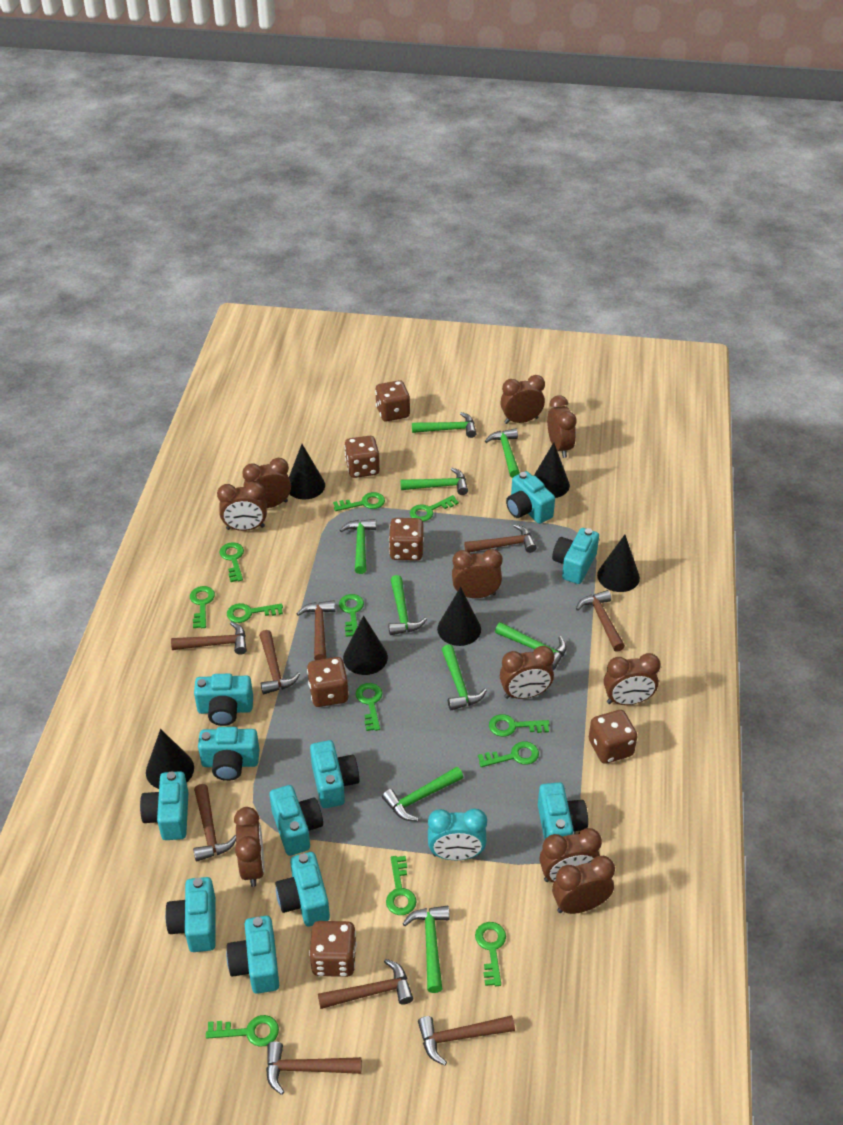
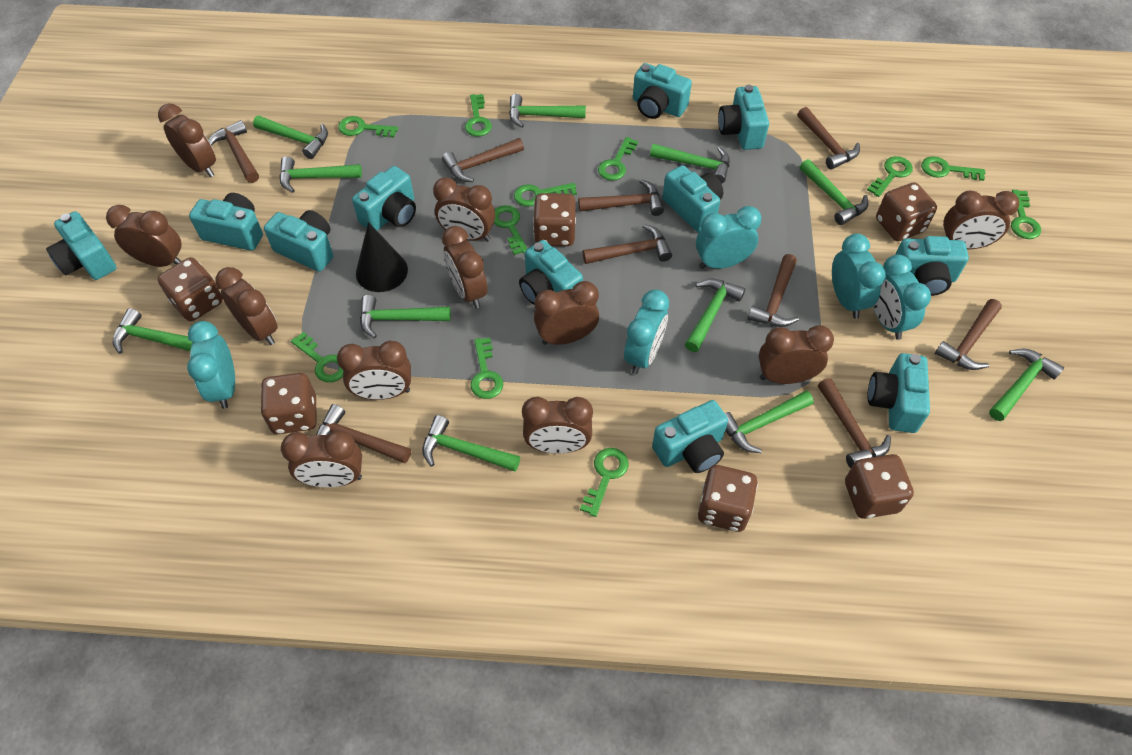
black cone: 6 -> 1
brown clock: 10 -> 11
green hammer: 9 -> 11
green key: 12 -> 11
turquoise clock: 1 -> 5

